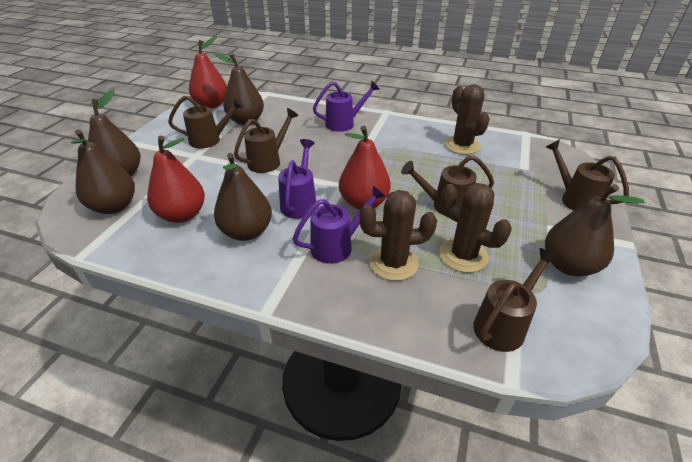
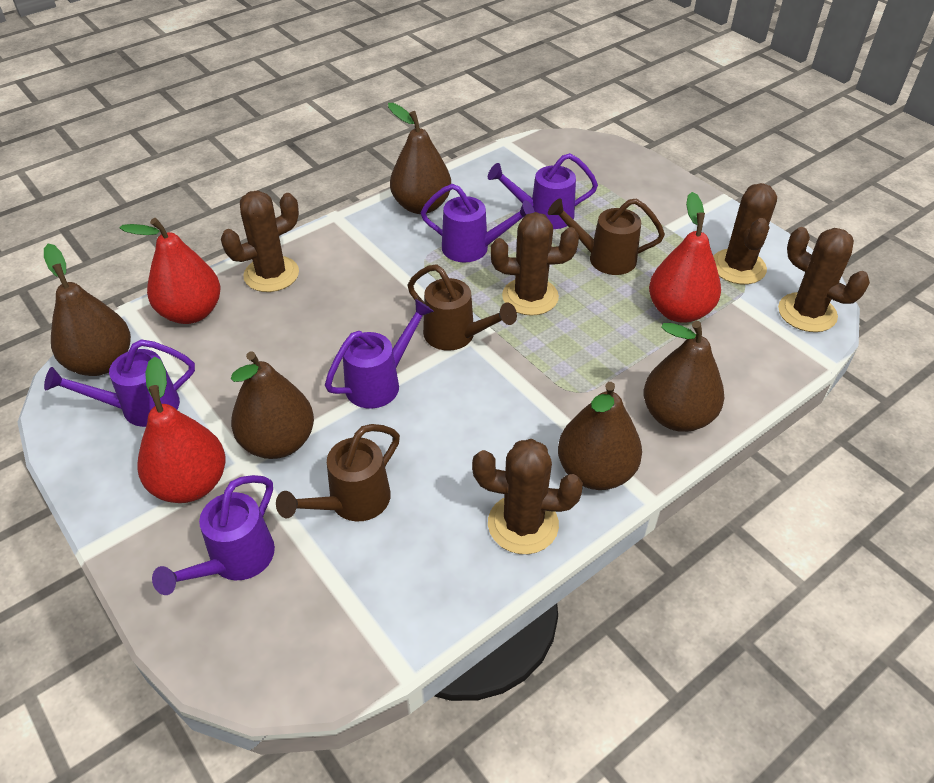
brown cactus: 3 -> 5
brown watering can: 5 -> 3
purple watering can: 3 -> 5

